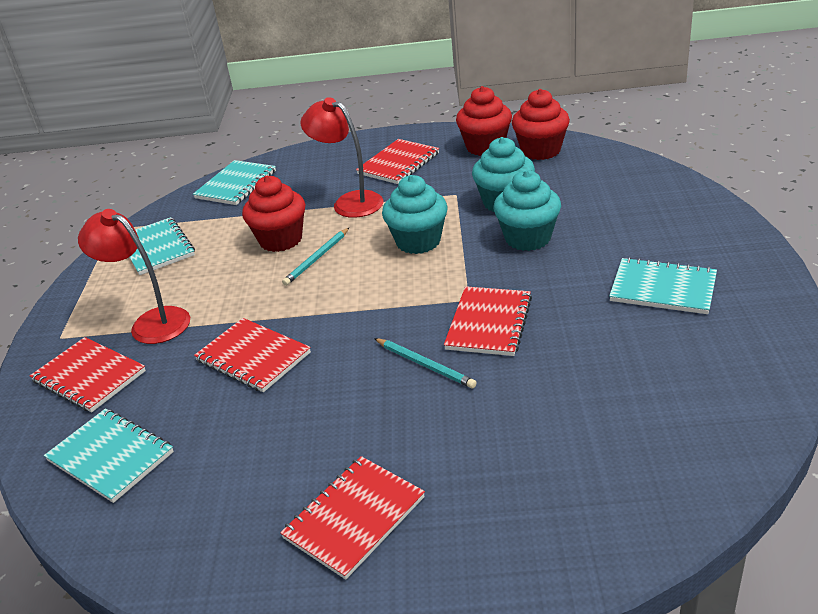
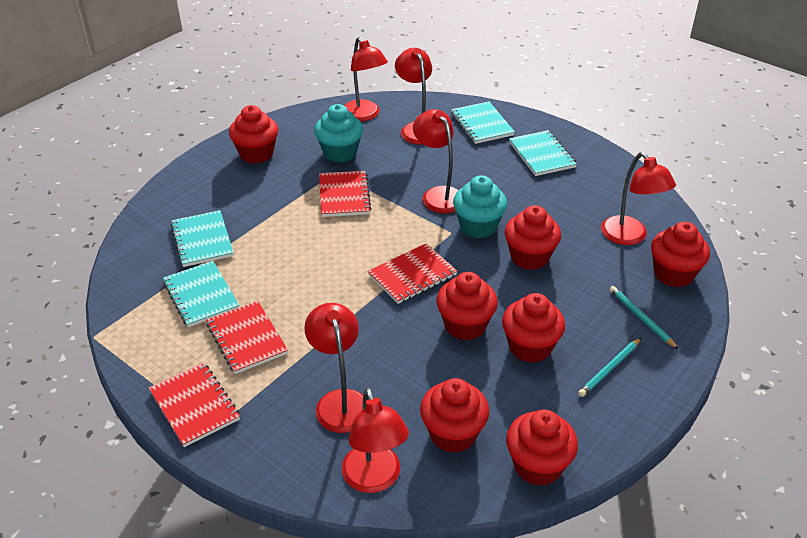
red cupcake: 3 -> 7
red lamp: 2 -> 6
red notebook: 5 -> 4
turquoise cupcake: 3 -> 2

